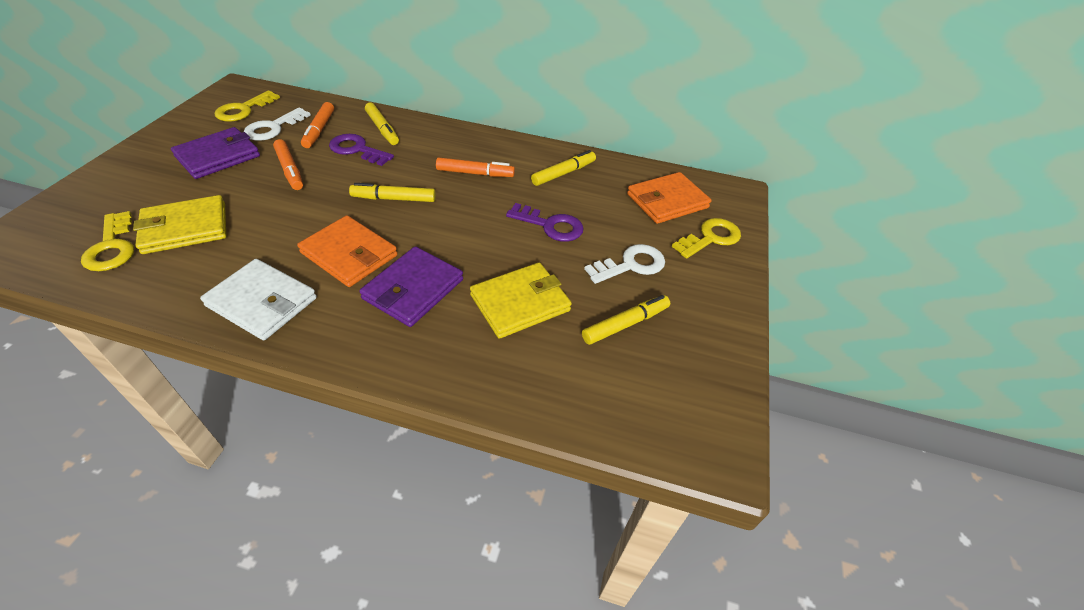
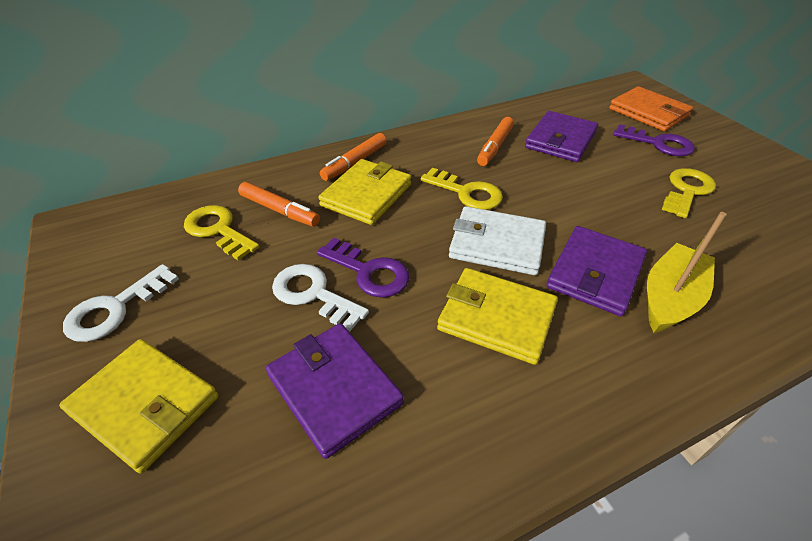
orange wallet: 2 -> 1
purple wallet: 2 -> 3
yellow boat: 0 -> 1
yellow marker: 4 -> 0
yellow wallet: 2 -> 3

